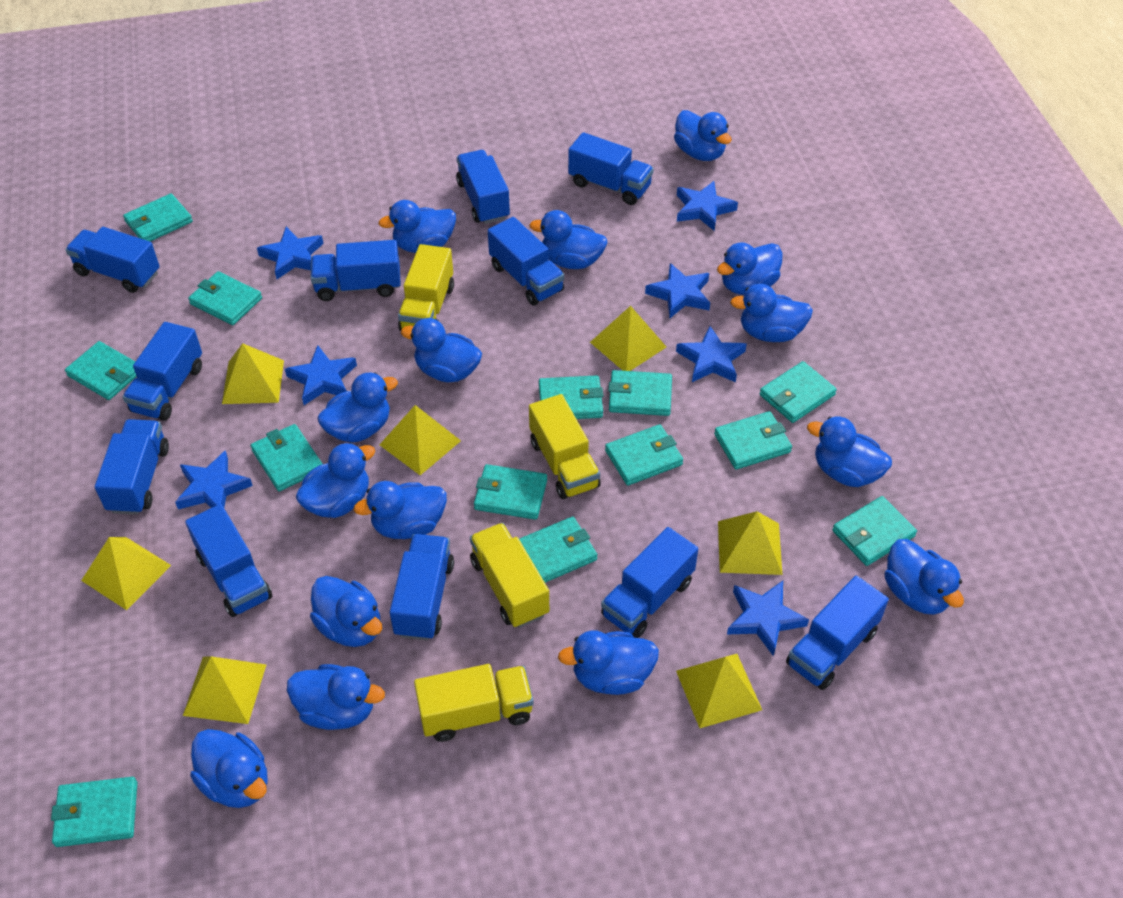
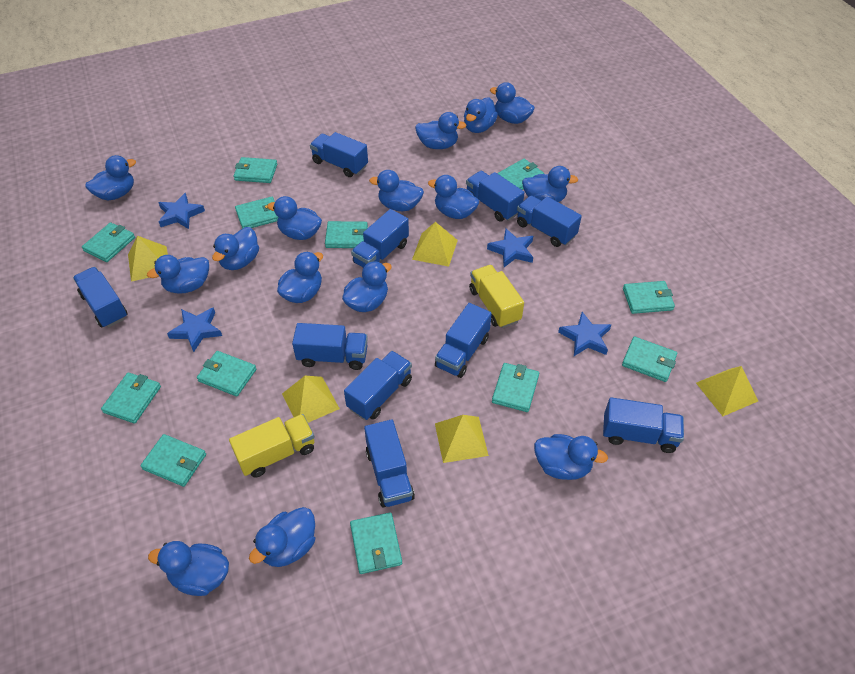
blue star: 7 -> 4
blue truck: 11 -> 10
turquoise wallet: 13 -> 12
yellow pyramid: 7 -> 5
yellow truck: 4 -> 2

